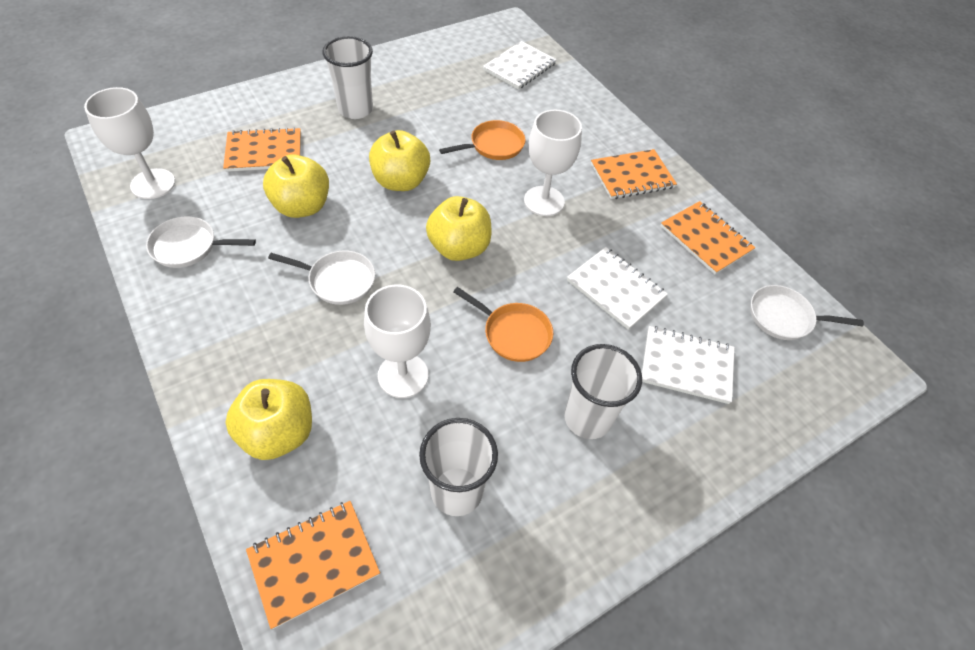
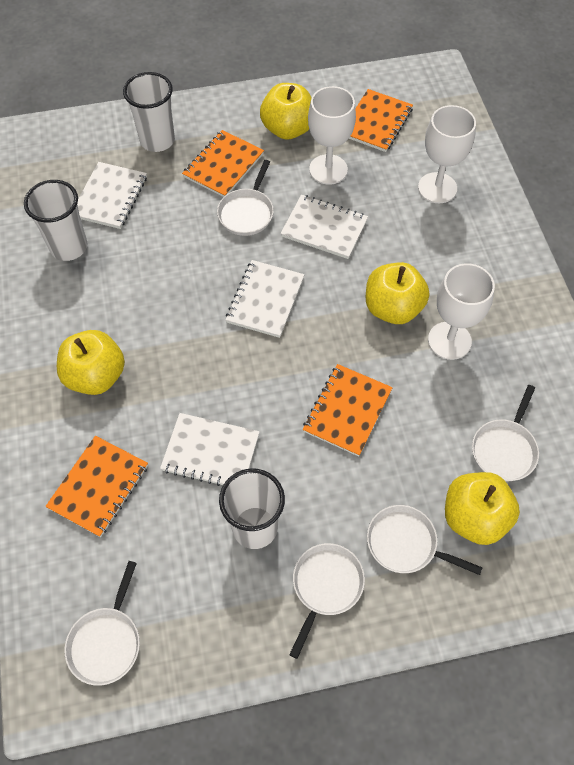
orange pan: 2 -> 0
white notebook: 3 -> 4
white pan: 3 -> 5

